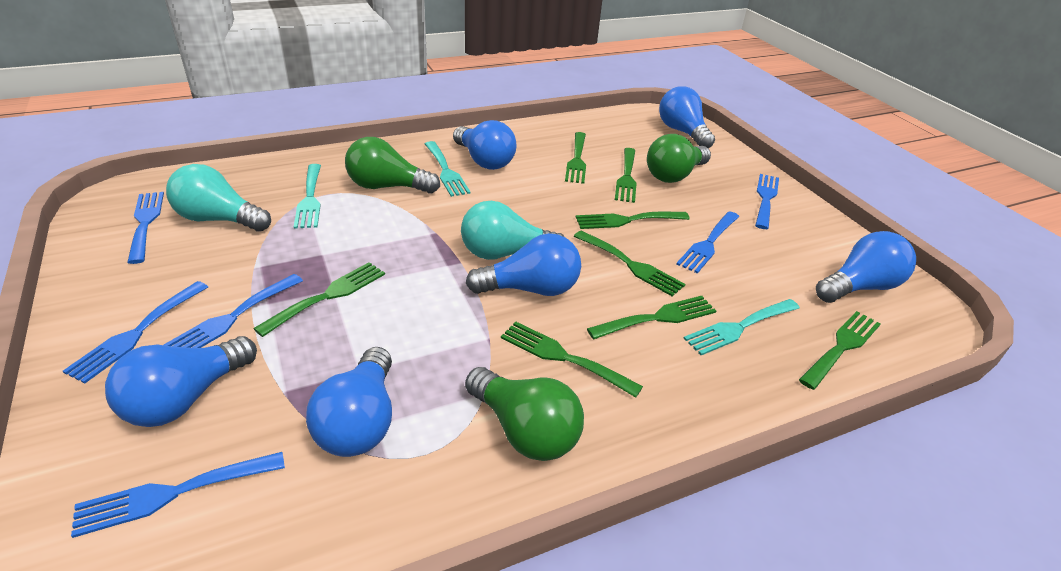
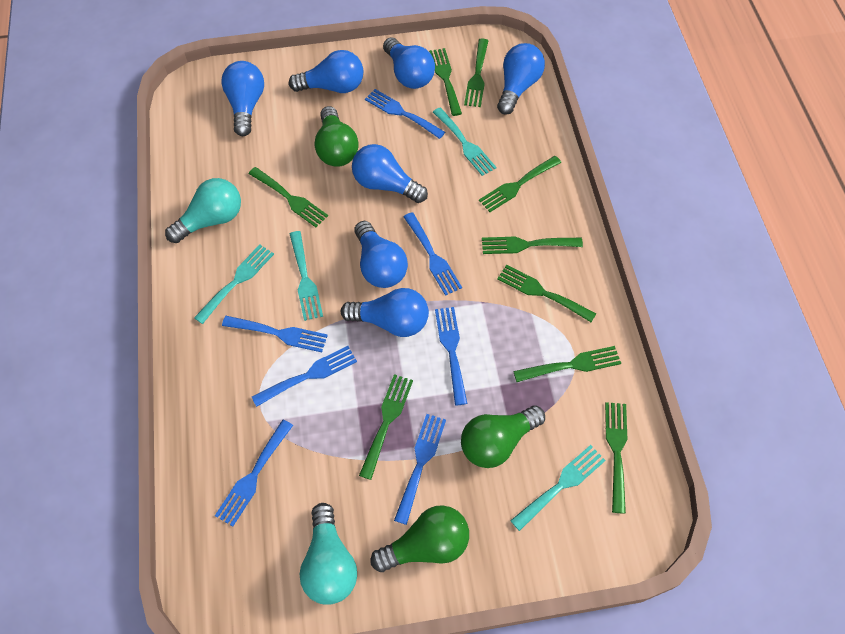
blue fork: 6 -> 7
blue light bulb: 6 -> 7
green fork: 8 -> 9
turquoise fork: 3 -> 4

